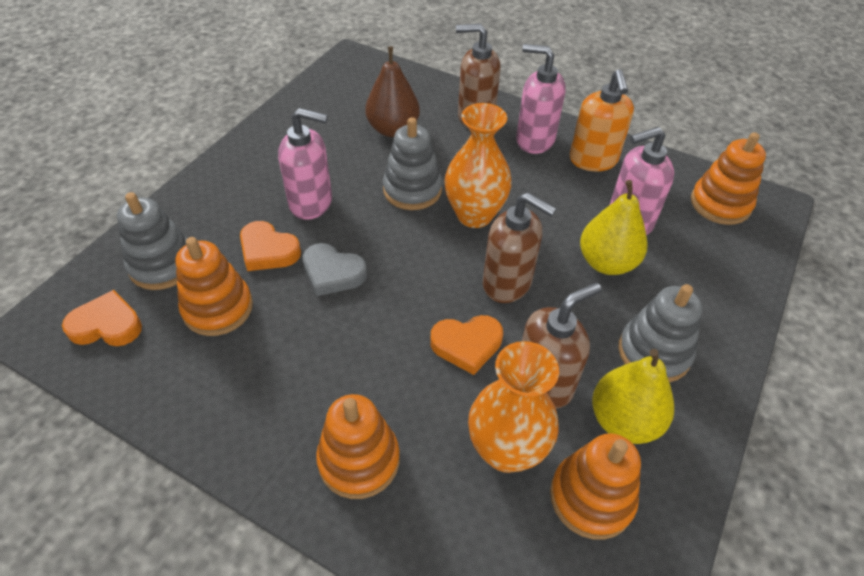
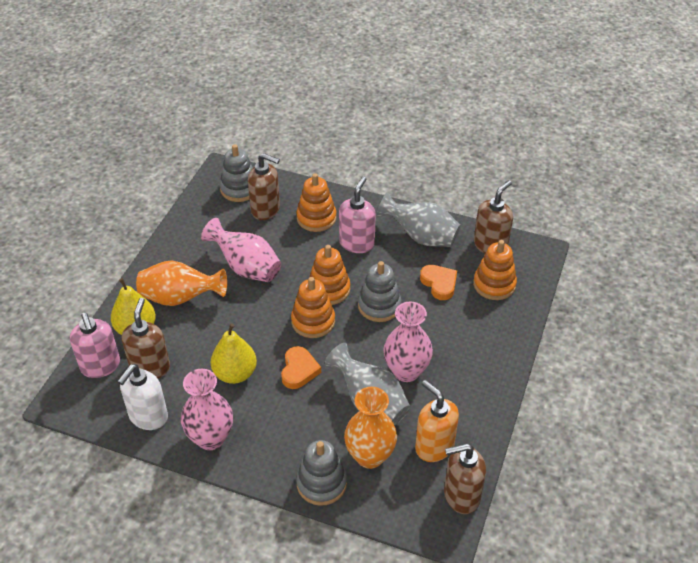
brown pear: 1 -> 0
brown soap dispenser: 3 -> 4
grey heart: 1 -> 0
grey vase: 0 -> 2
orange heart: 3 -> 2
pink soap dispenser: 3 -> 2
pink vase: 0 -> 3
white soap dispenser: 0 -> 1

